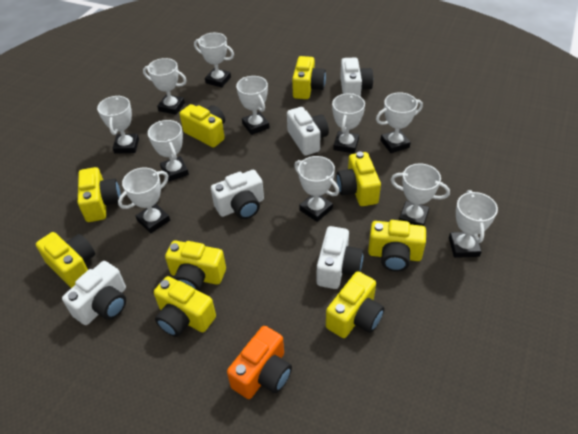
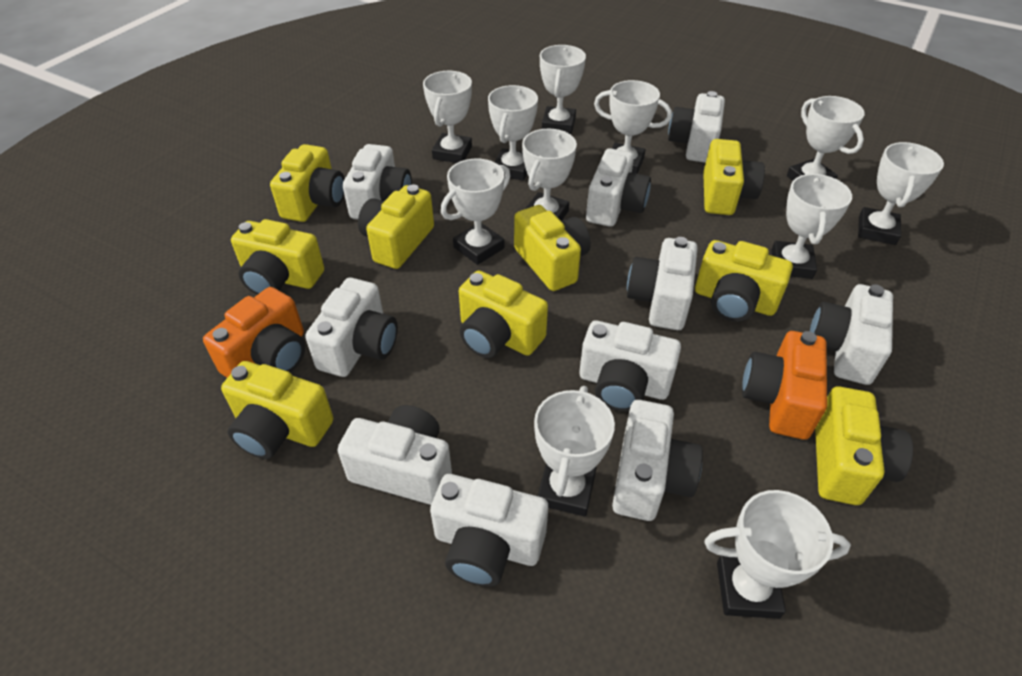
orange camera: 1 -> 2
white camera: 5 -> 10

